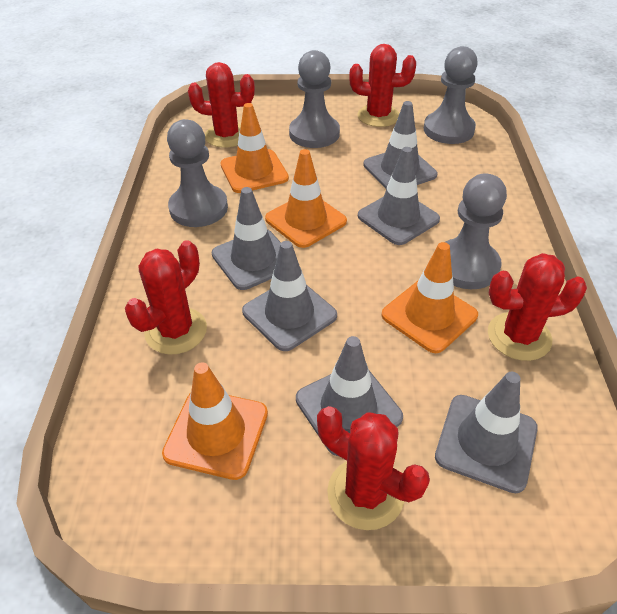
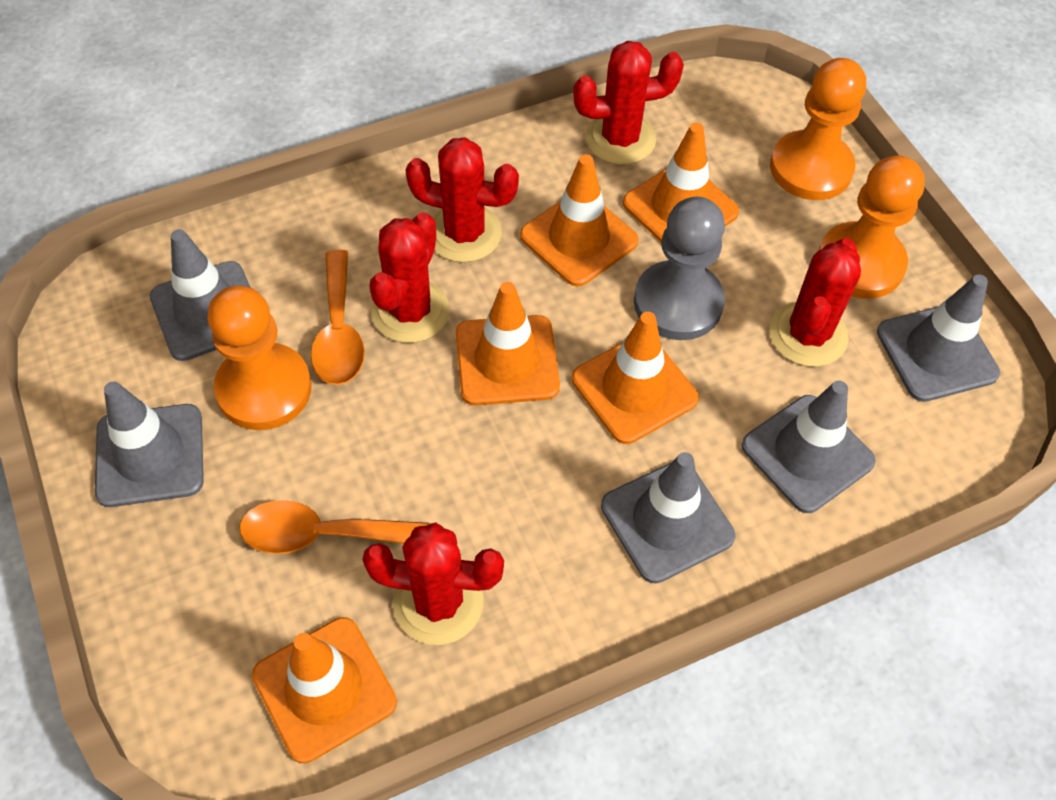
grey pawn: 4 -> 1
grey traffic cone: 6 -> 5
orange pawn: 0 -> 3
orange spoon: 0 -> 2
orange traffic cone: 4 -> 5

